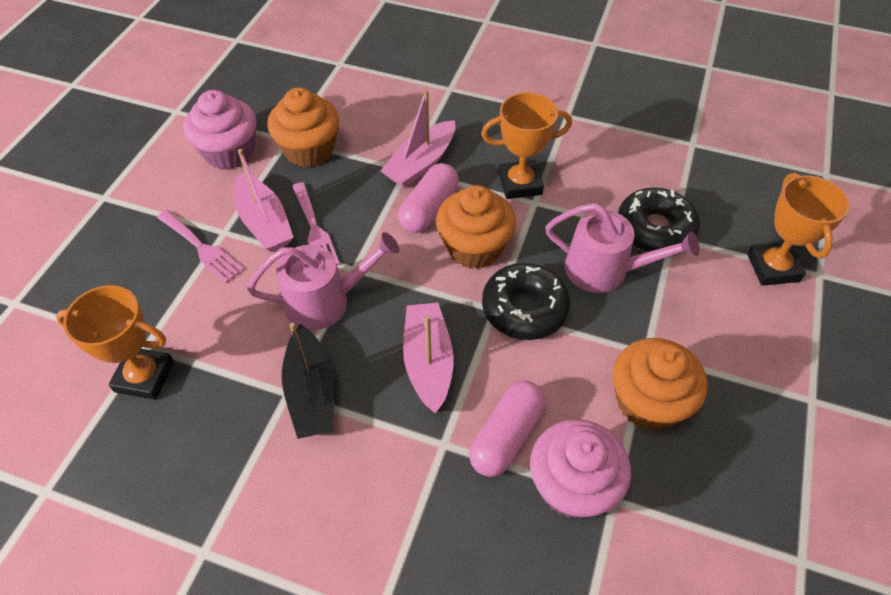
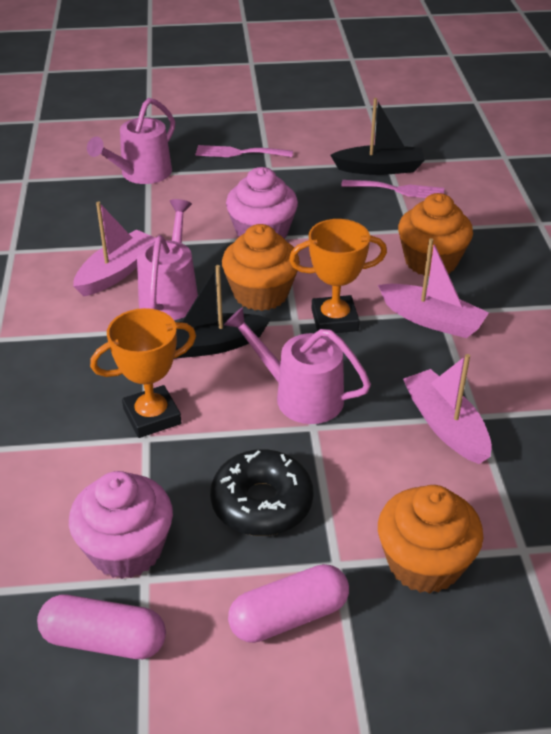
black boat: 1 -> 2
black donut: 2 -> 1
orange trophy: 3 -> 2
pink watering can: 2 -> 3

